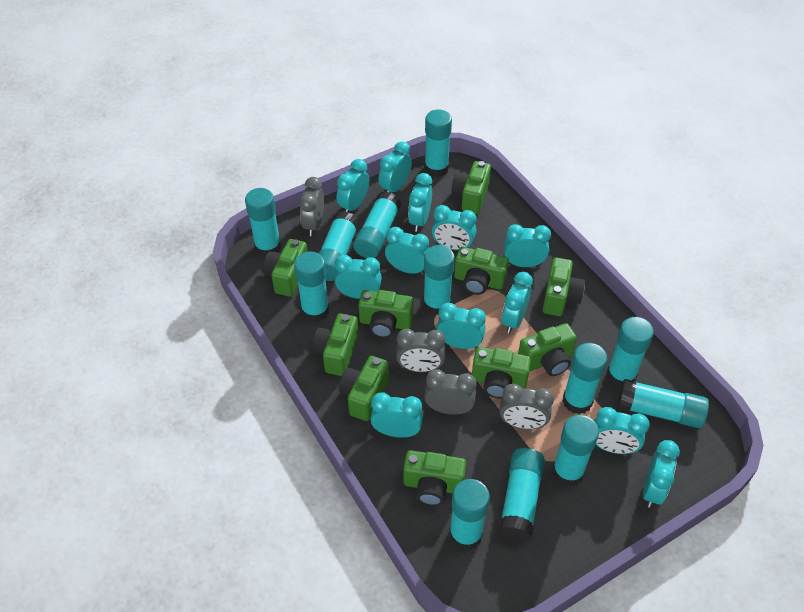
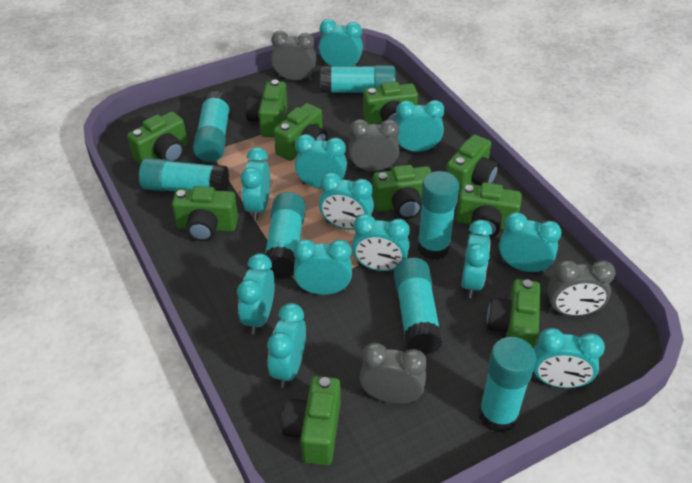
turquoise glue stick: 12 -> 7

